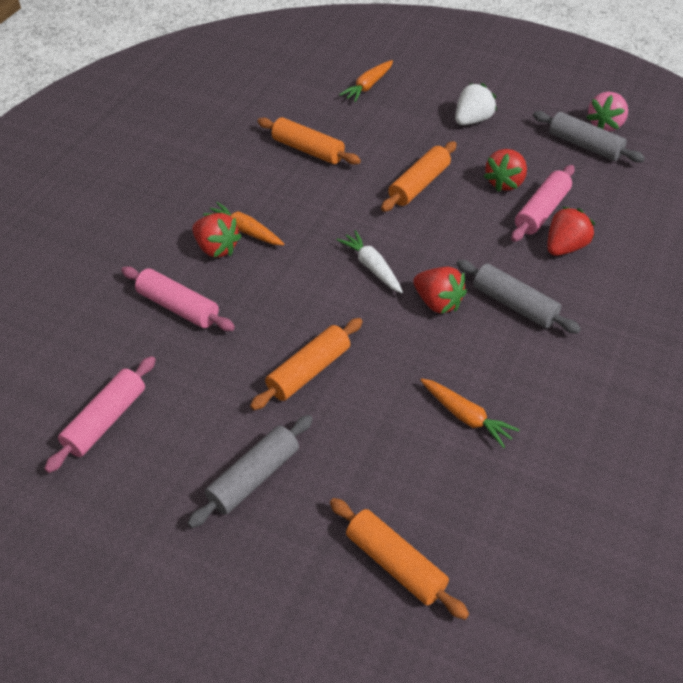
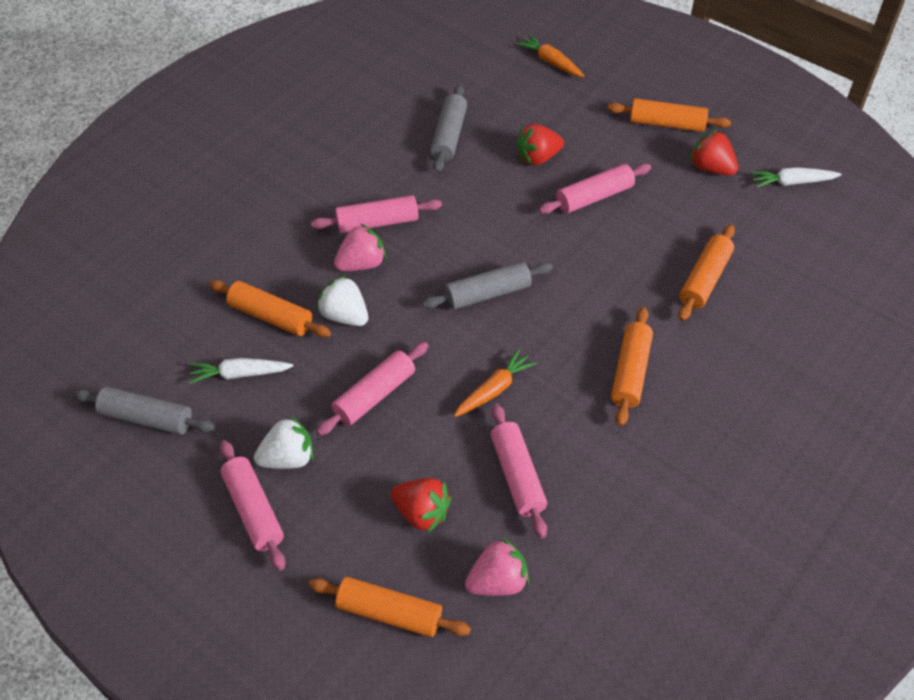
orange carrot: 3 -> 2
orange rolling pin: 4 -> 5
pink rolling pin: 3 -> 5
pink strawberry: 1 -> 2
red strawberry: 4 -> 3
white carrot: 1 -> 2
white strawberry: 1 -> 2

